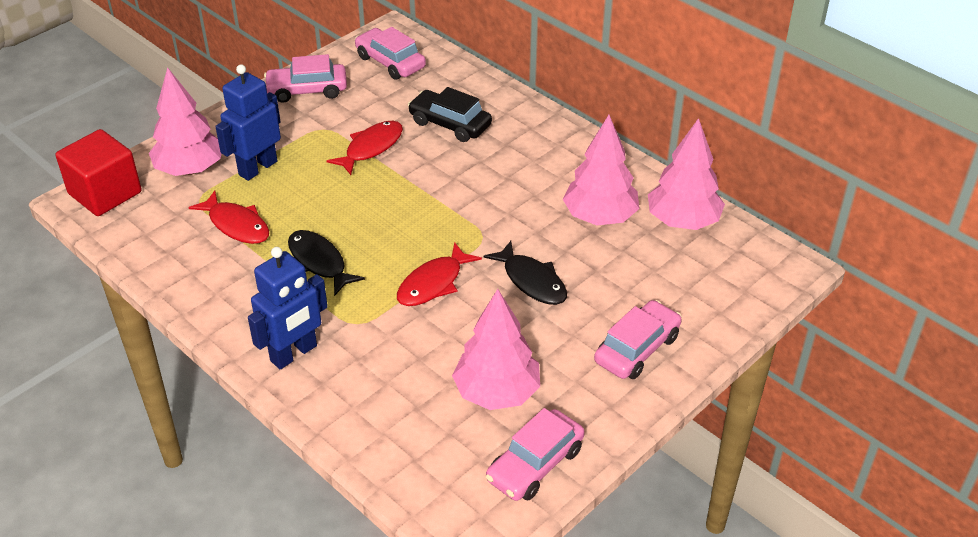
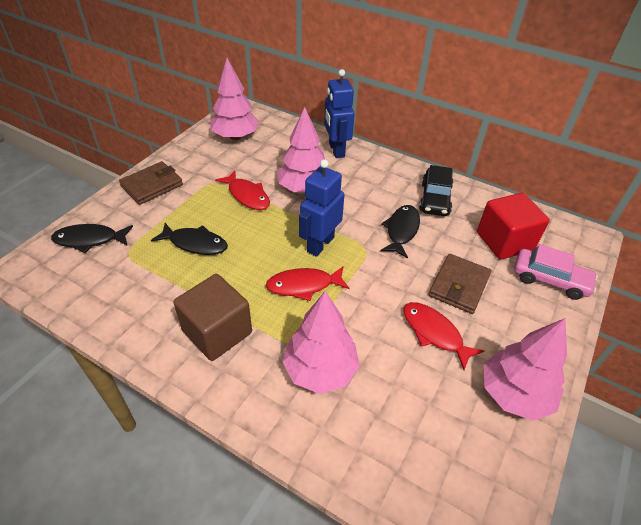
black fish: 2 -> 3
brown cube: 0 -> 1
brown wallet: 0 -> 2
pink car: 4 -> 1

